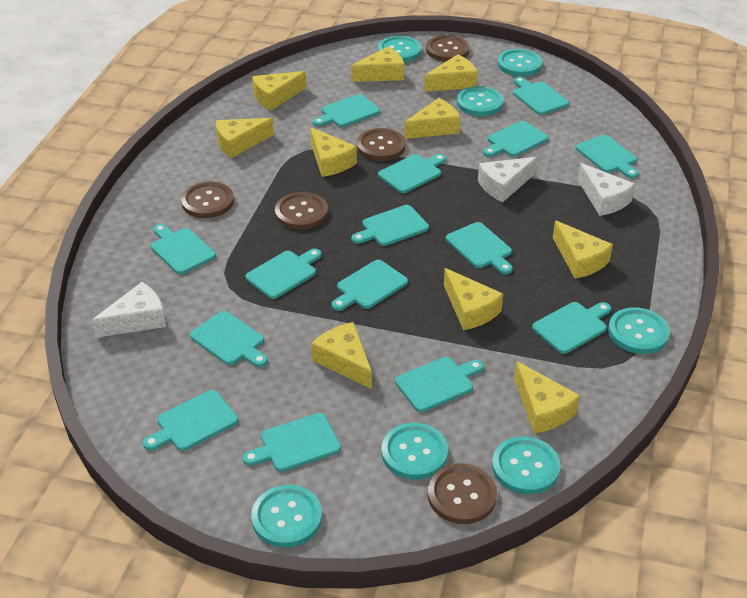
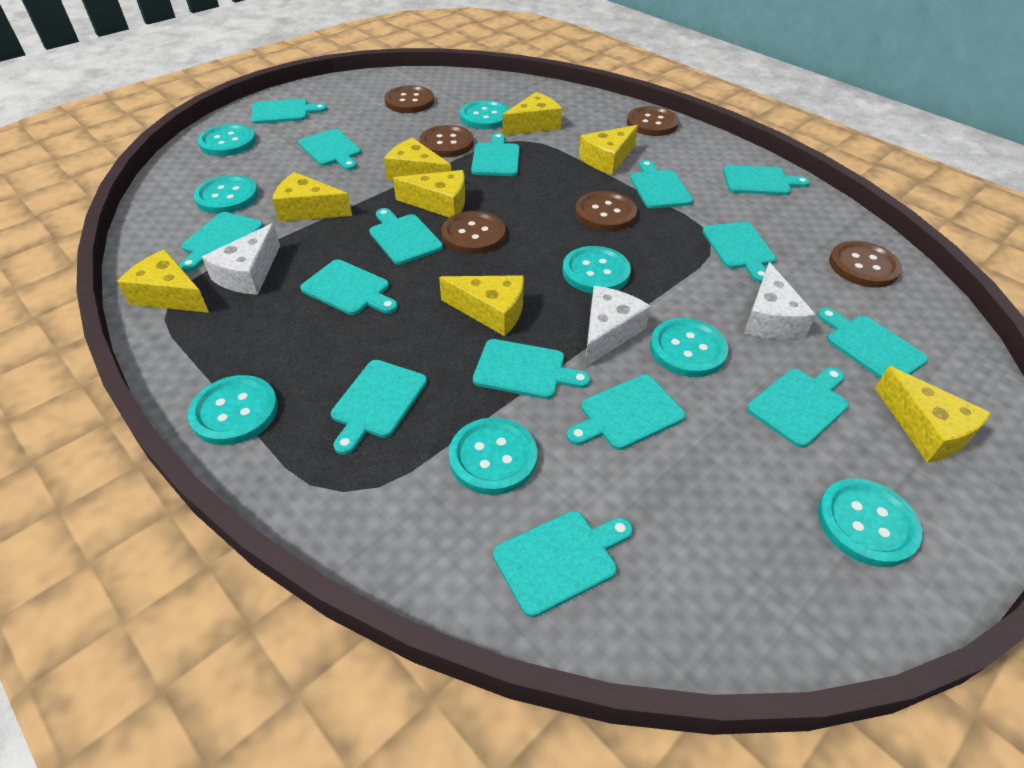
brown button: 5 -> 6
turquoise button: 7 -> 8
yellow cheese: 10 -> 8

